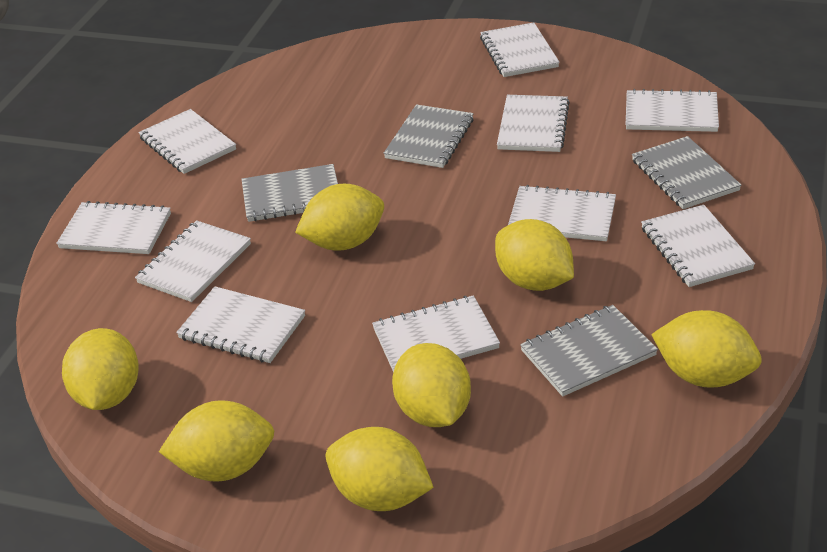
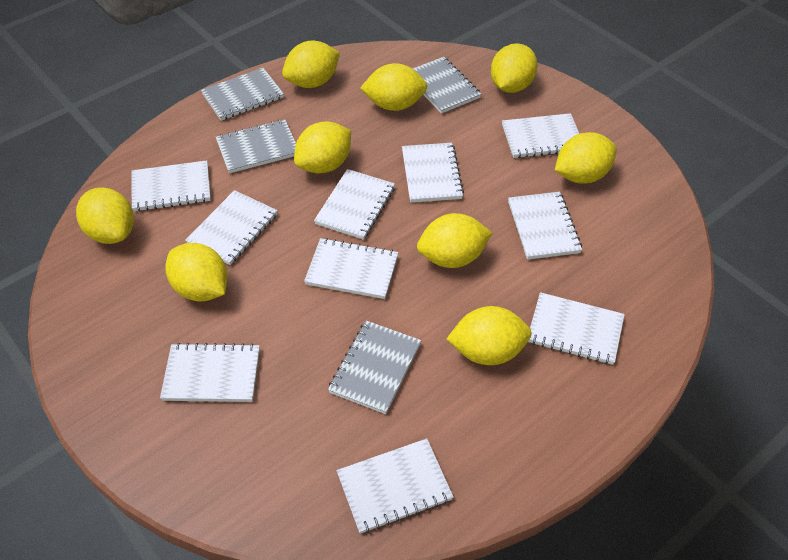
yellow lemon: 7 -> 9

